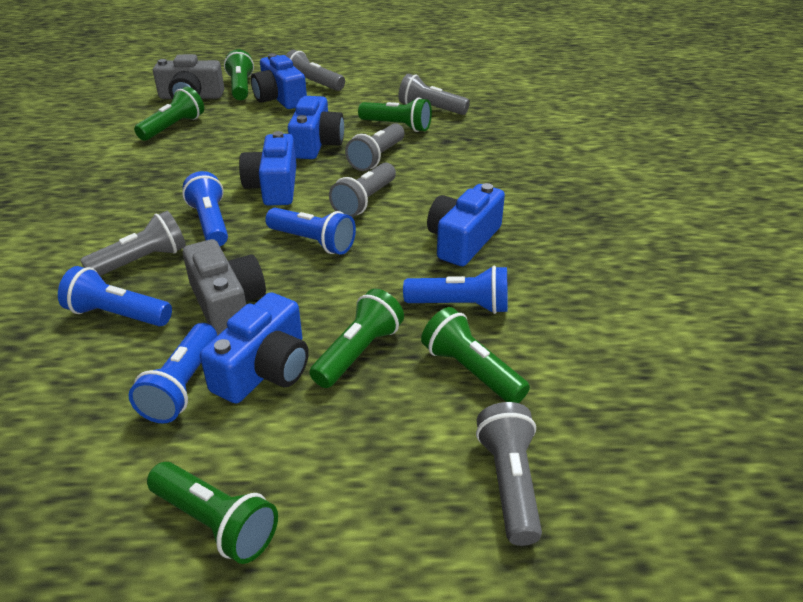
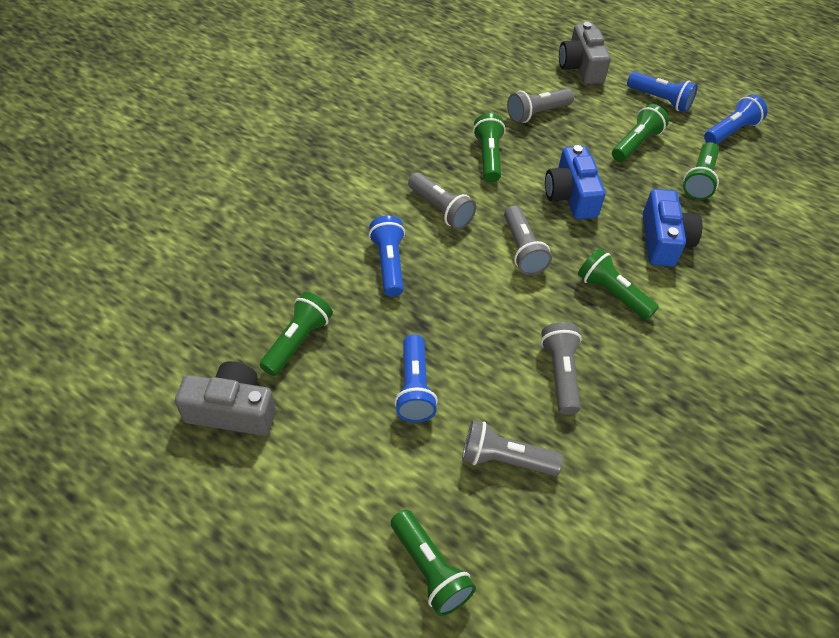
blue camera: 5 -> 2
blue flashlight: 5 -> 4
grey flashlight: 6 -> 5

